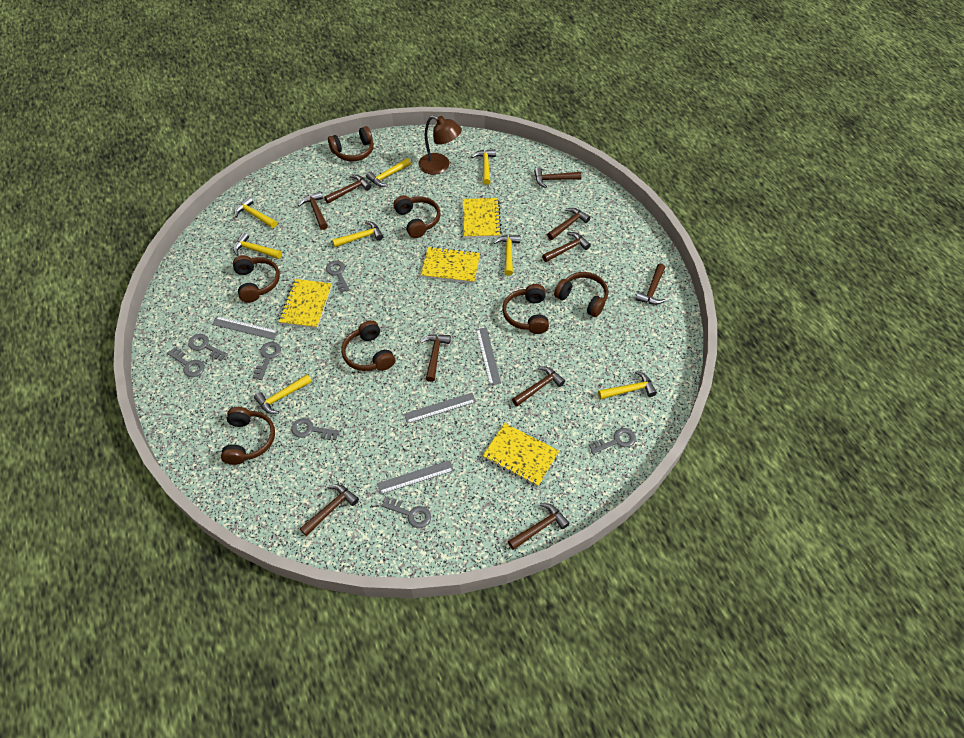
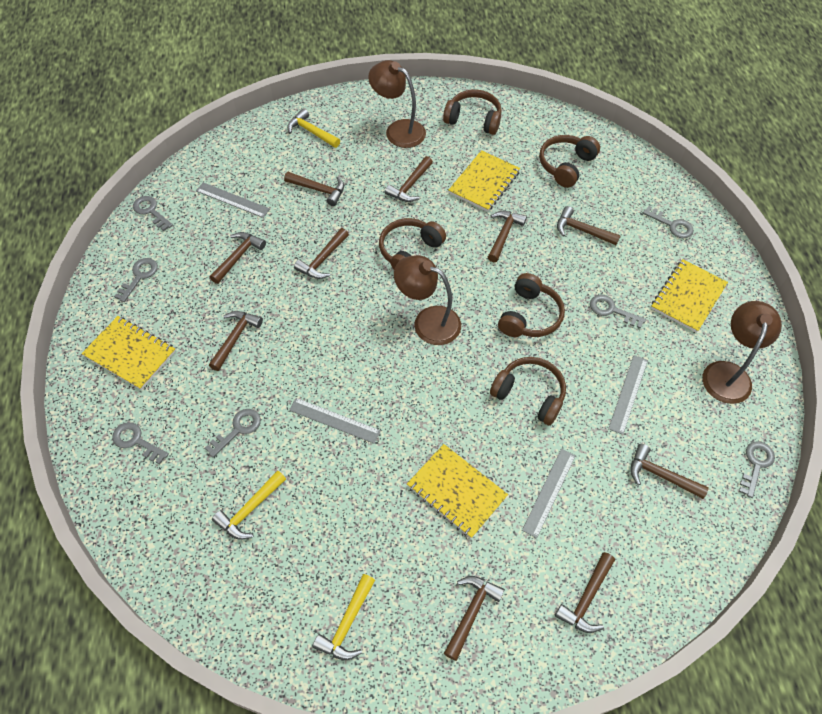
brown headphones: 7 -> 5
brown lamp: 1 -> 3
yellow hammer: 8 -> 3

